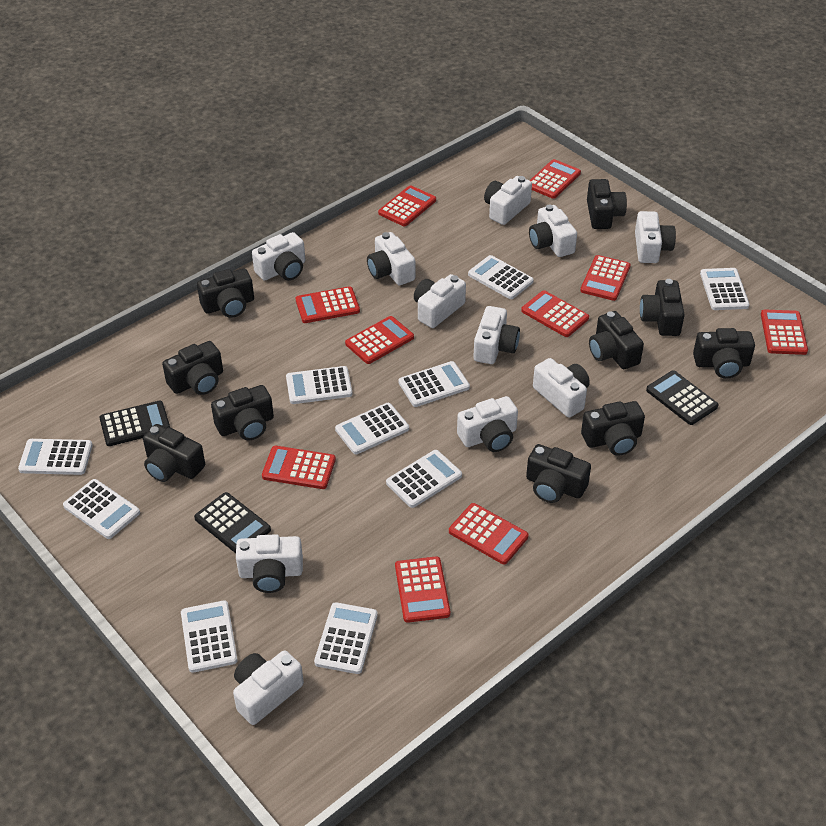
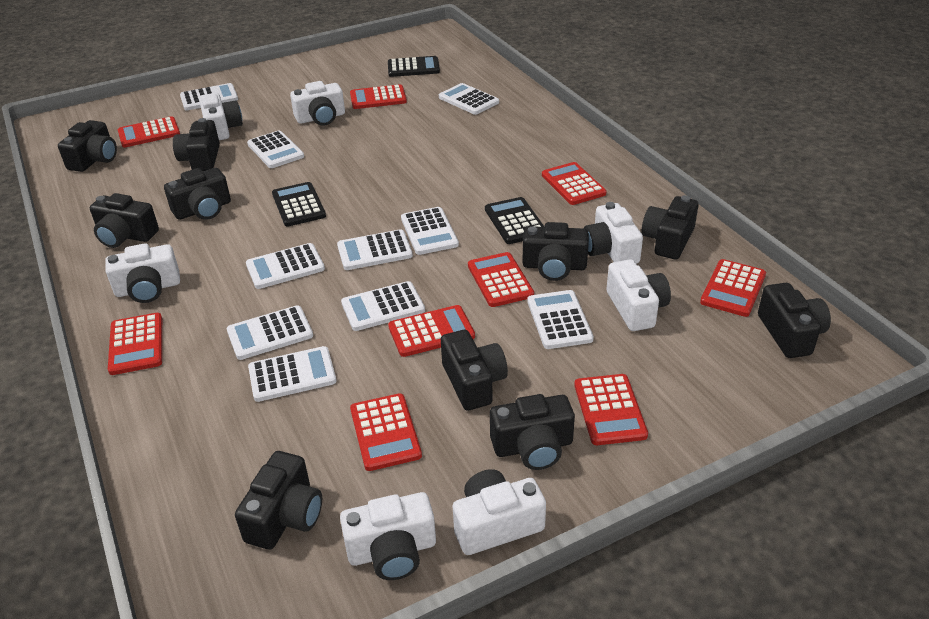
red calculator: 10 -> 9
white camera: 11 -> 7

